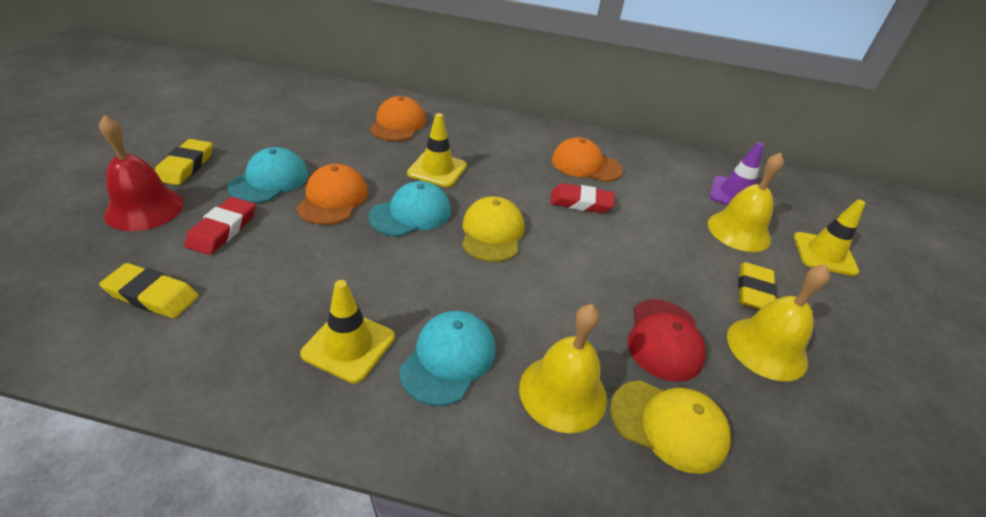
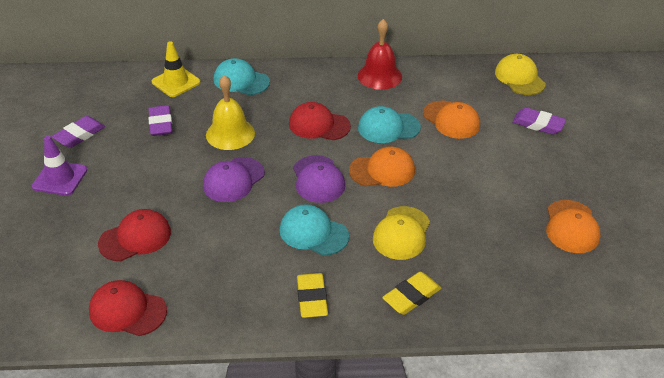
purple cap: 0 -> 2
purple eraser: 0 -> 3
red cap: 1 -> 3
red eraser: 2 -> 0
yellow bell: 3 -> 1
yellow eraser: 3 -> 2
yellow traffic cone: 3 -> 1

